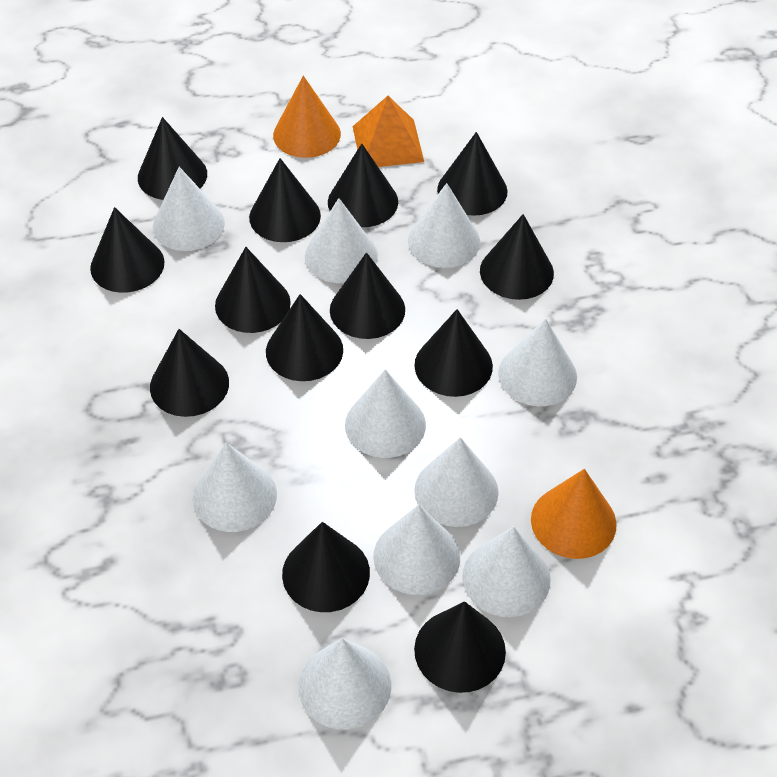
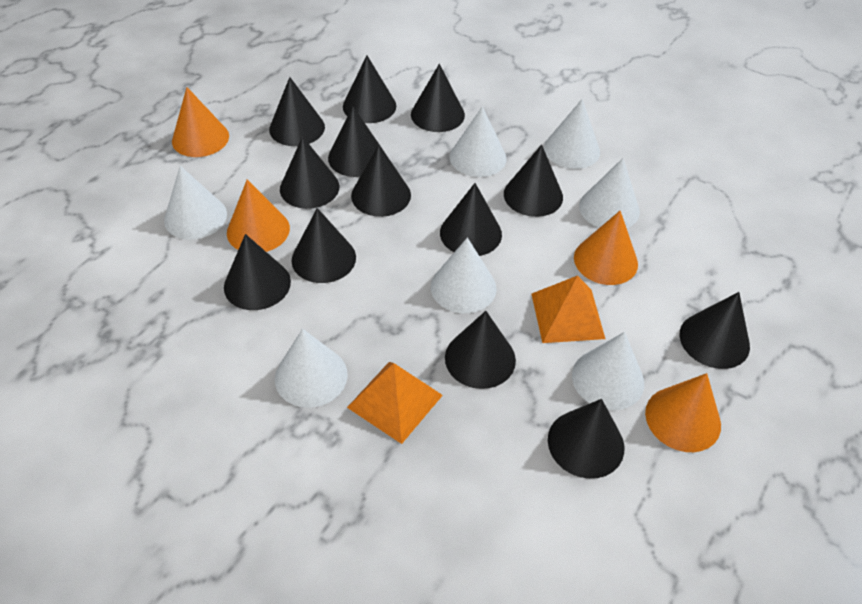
orange cone: 2 -> 4
orange pyramid: 1 -> 2
white cone: 10 -> 7

